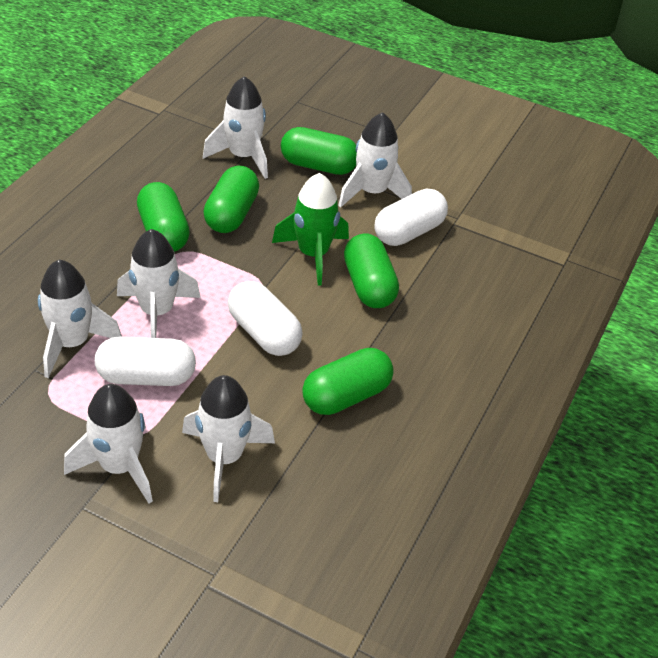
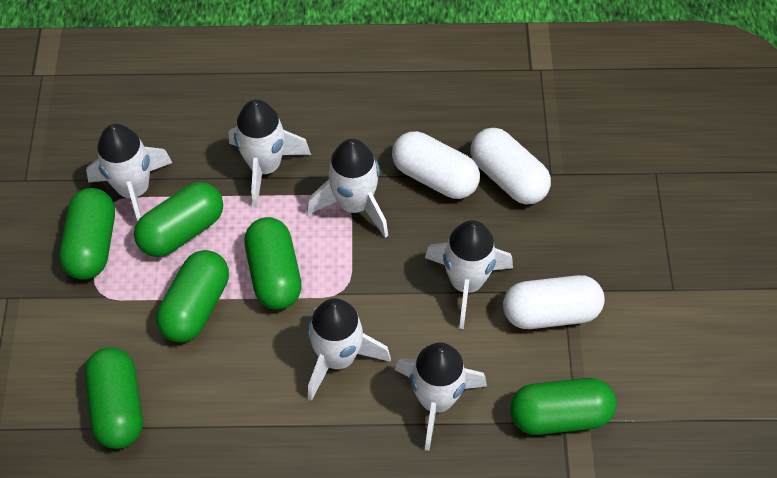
green capsule: 5 -> 6
green rocket: 1 -> 0

